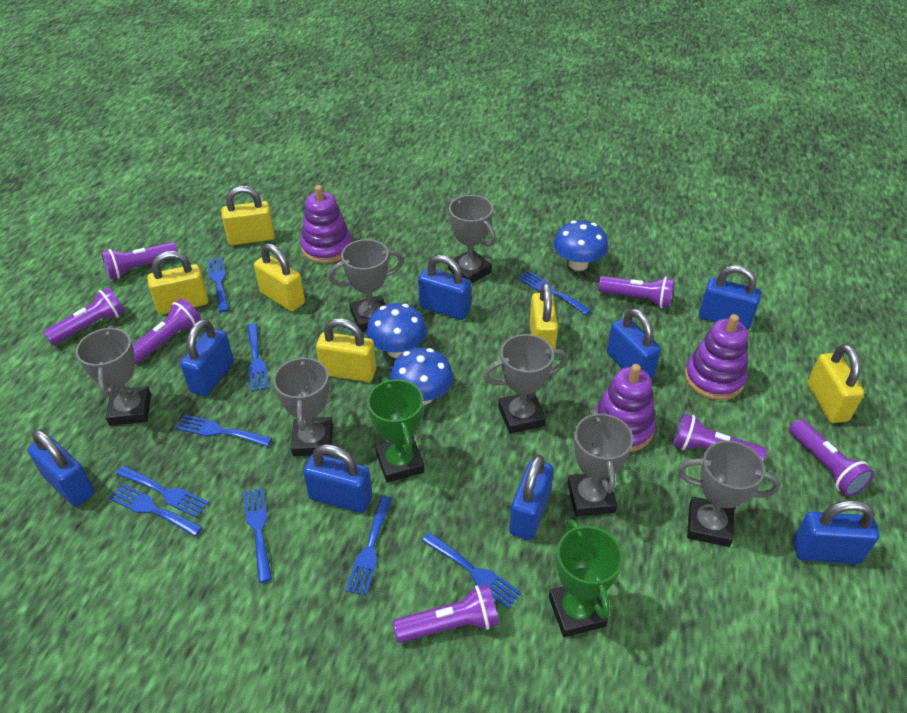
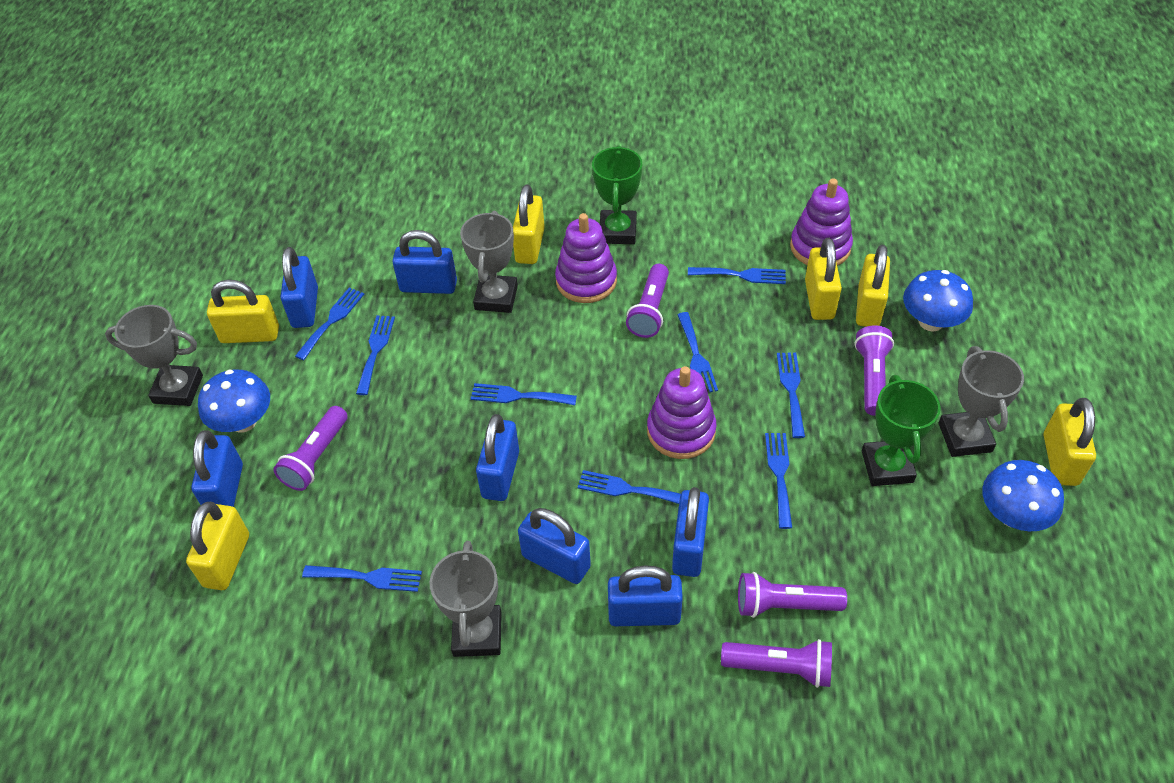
blue padlock: 8 -> 7
grey trophy: 7 -> 4
purple flashlight: 7 -> 5

